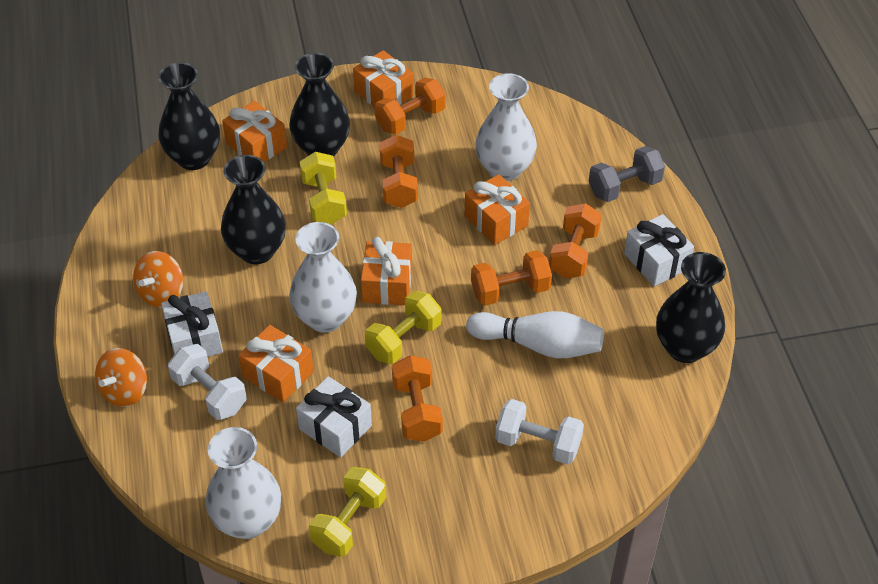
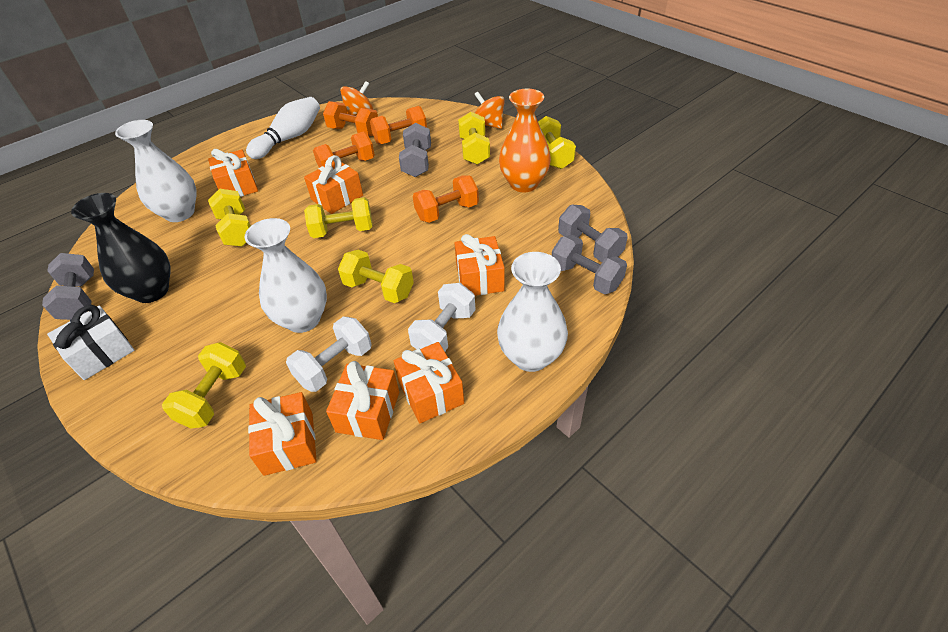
black vase: 4 -> 1
grey dumbbell: 1 -> 4
orange dumbbell: 5 -> 4
orange gift: 5 -> 6
orange vase: 0 -> 1
white gift: 3 -> 1
yellow dumbbell: 3 -> 6

